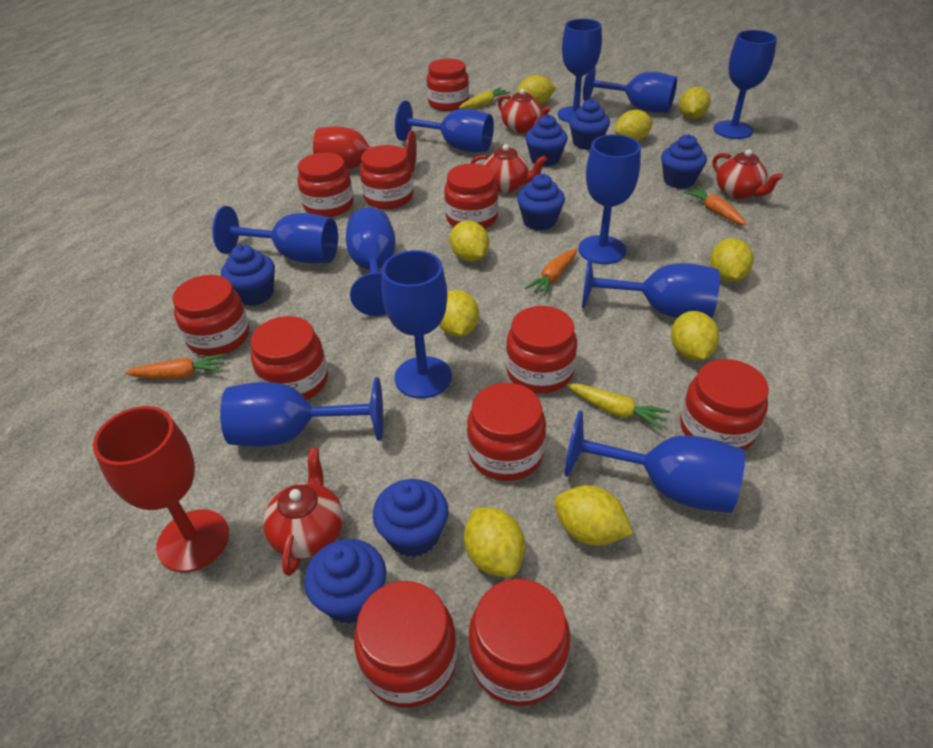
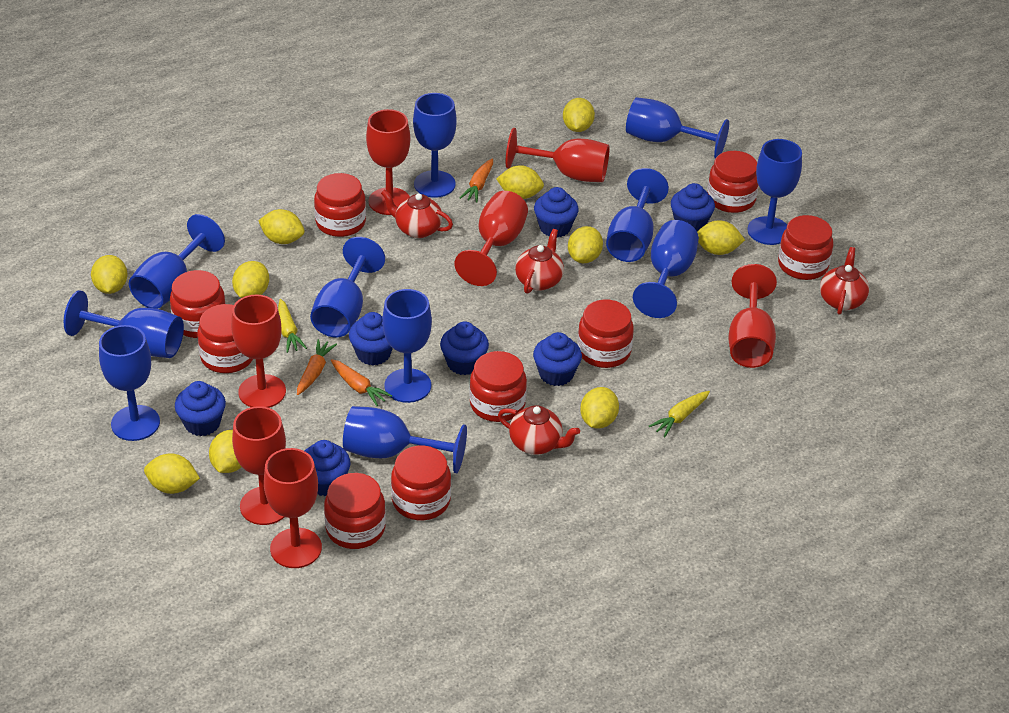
red goblet: 2 -> 7
red jar: 11 -> 9
yellow lemon: 9 -> 10

